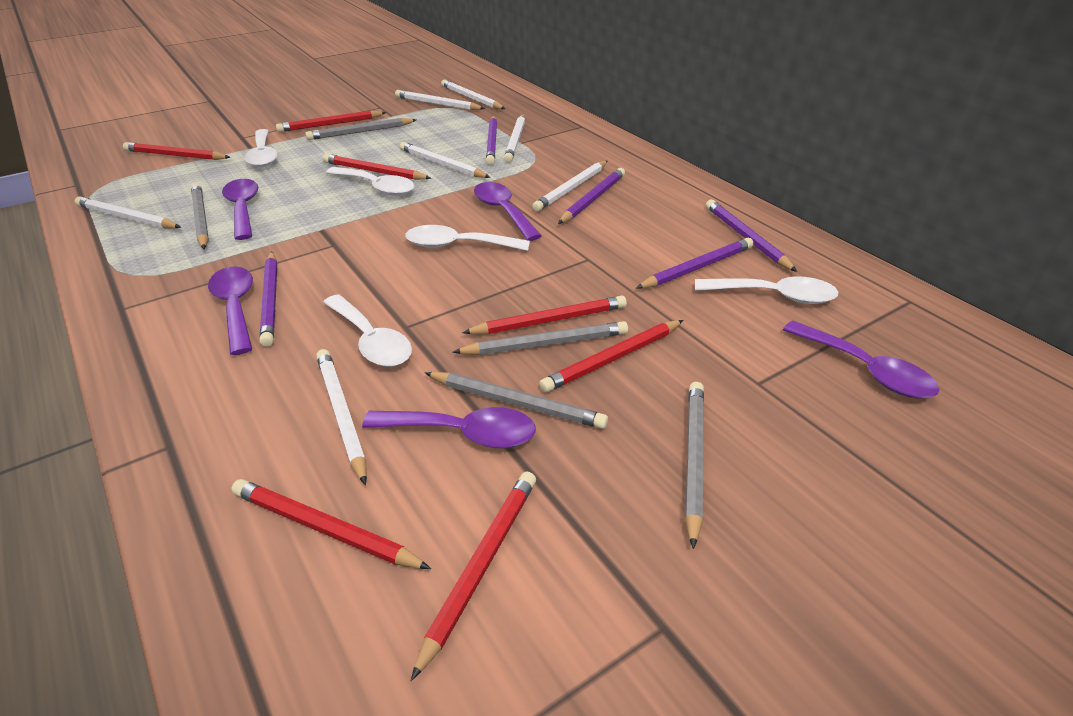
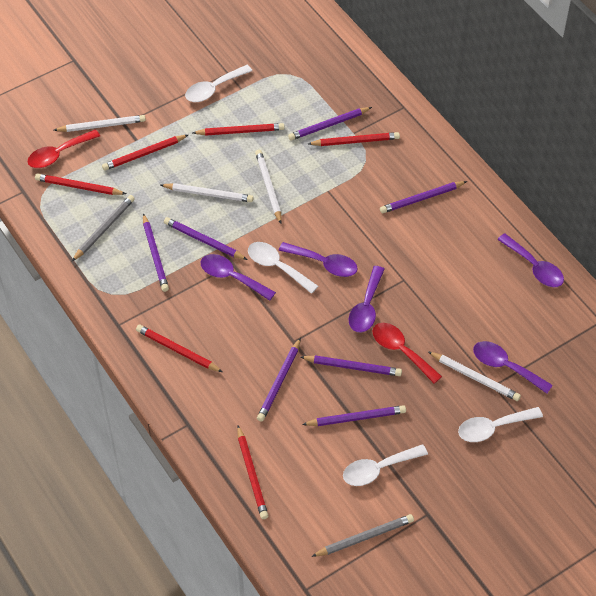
grey pencil: 5 -> 2
purple pencil: 5 -> 7
red pencil: 7 -> 6
red spoon: 0 -> 2
white pencil: 7 -> 4
white spoon: 5 -> 4

